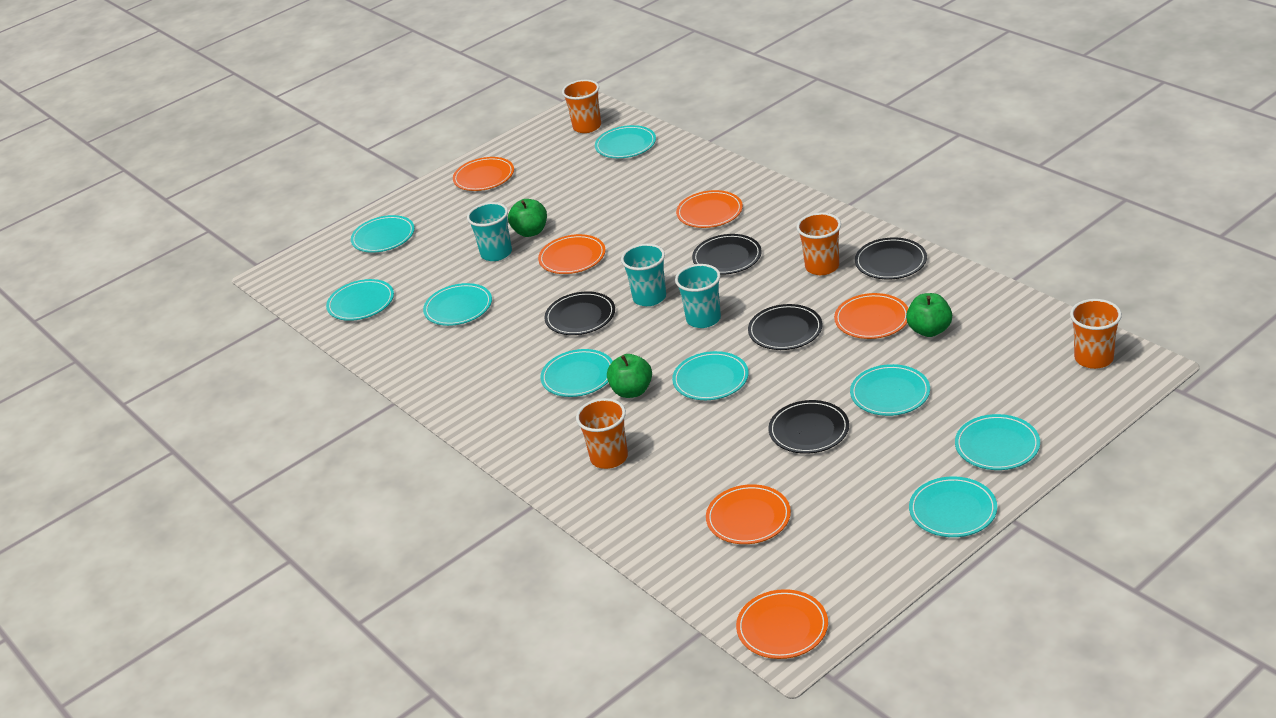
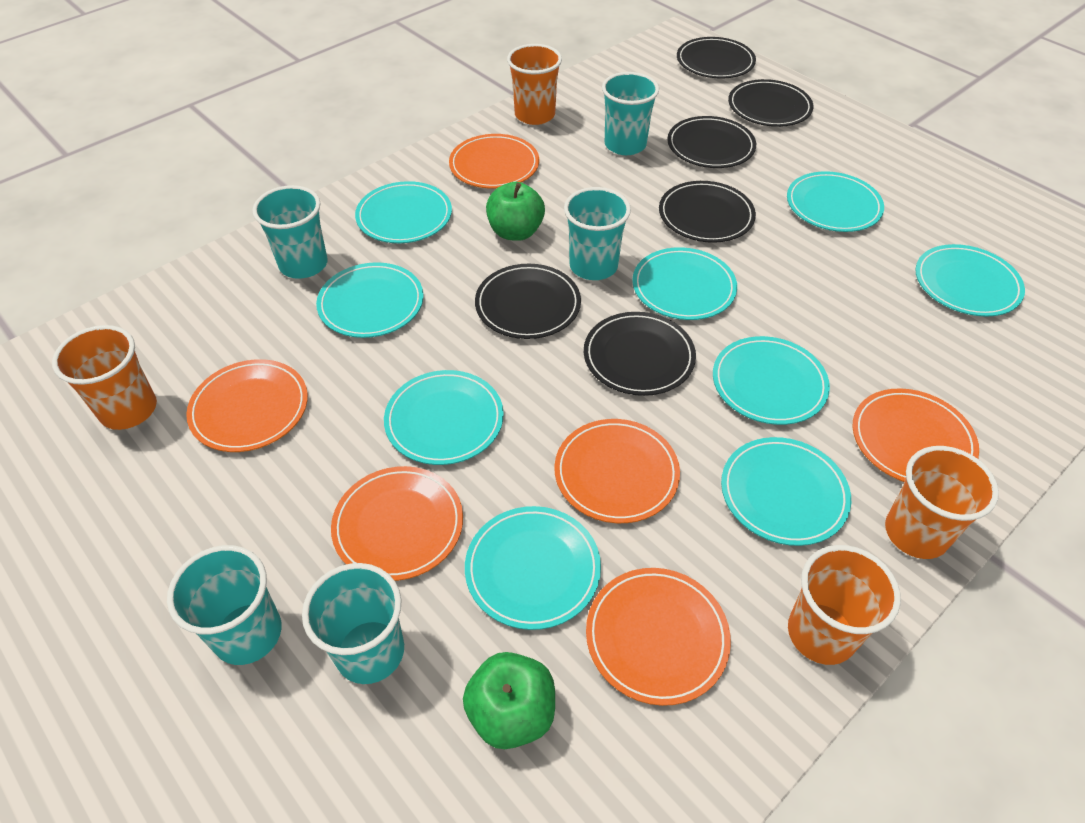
black plate: 5 -> 6
green apple: 3 -> 2
turquoise cup: 3 -> 5

